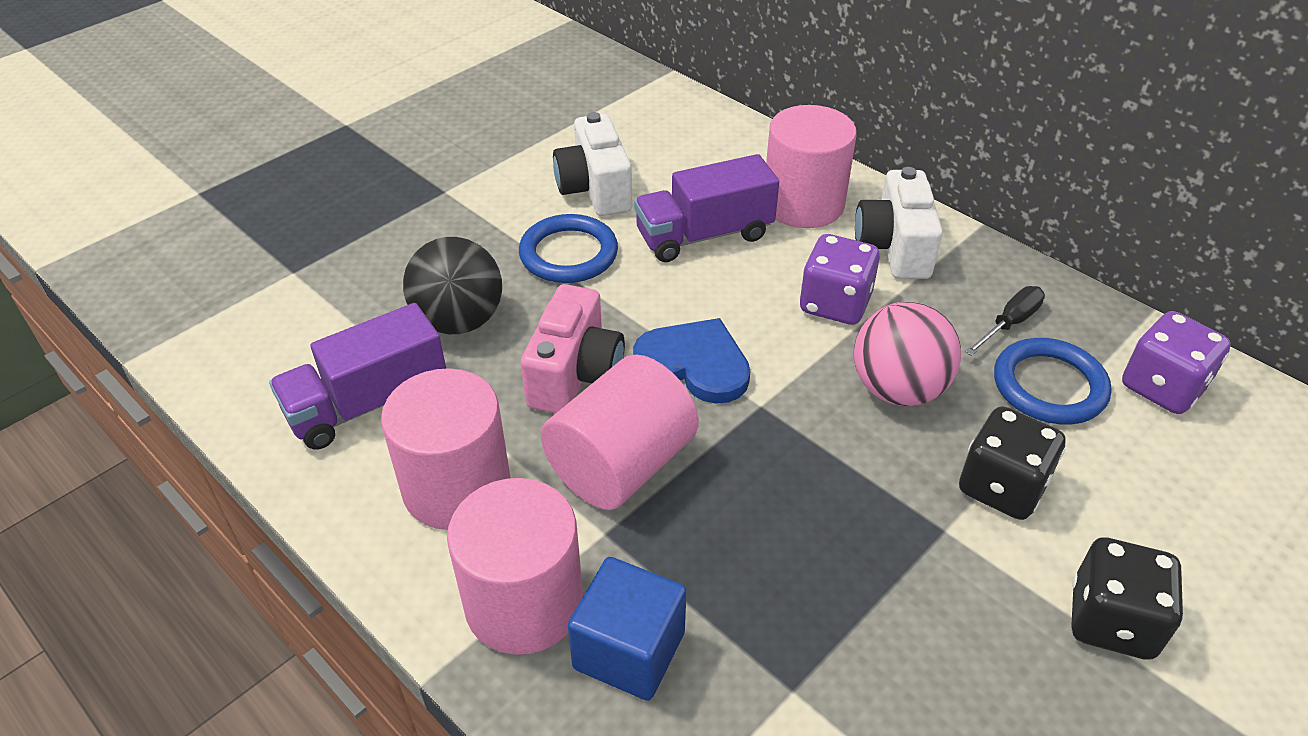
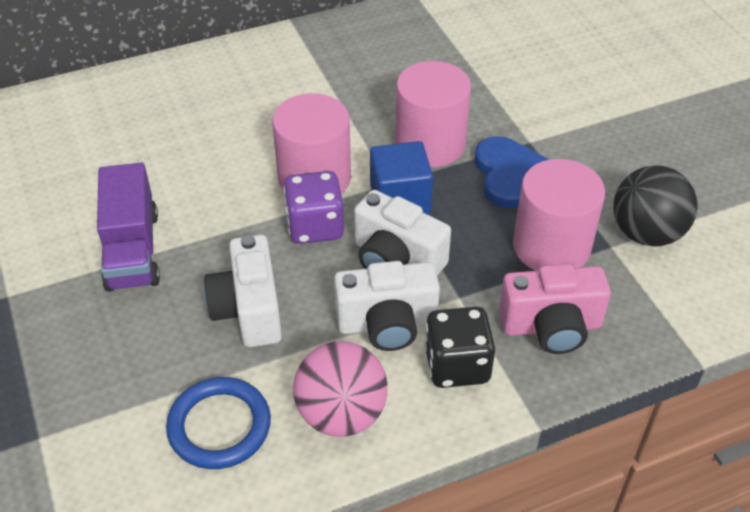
black dice: 2 -> 1
black screwdriver: 1 -> 0
blue ring: 2 -> 1
pink cylinder: 4 -> 3
purple dice: 2 -> 1
purple truck: 2 -> 1
white camera: 2 -> 3

